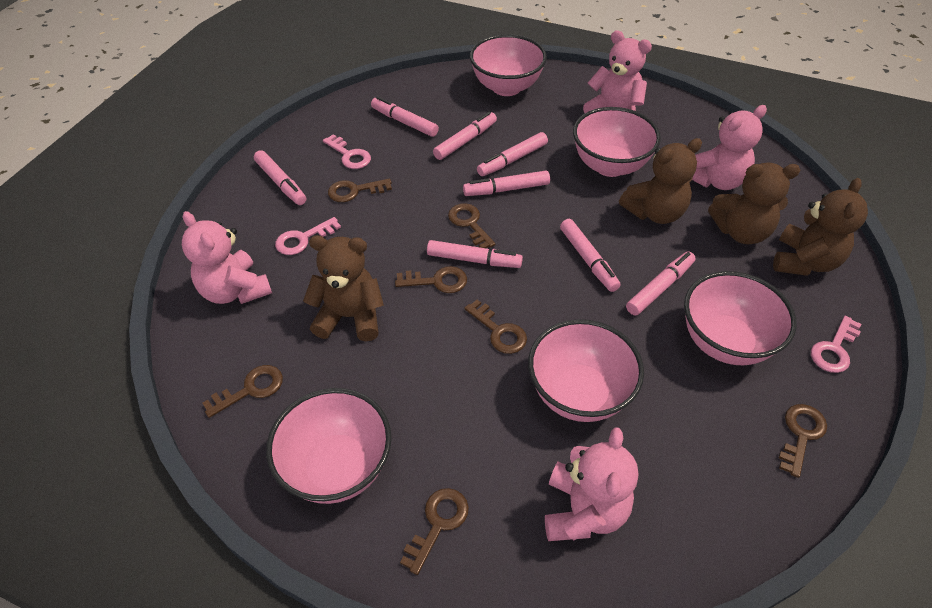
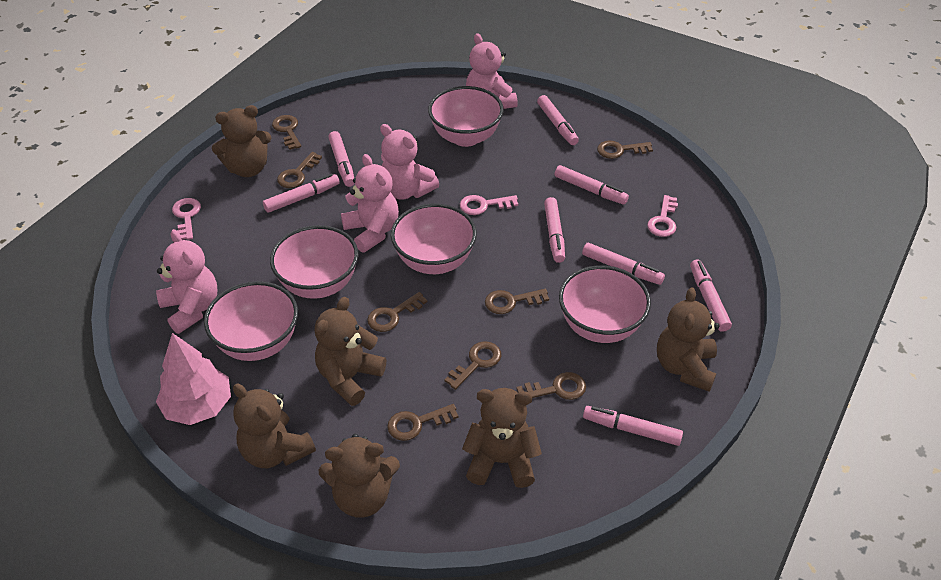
brown key: 7 -> 8
brown teddy bear: 4 -> 6
pink tree: 0 -> 1

